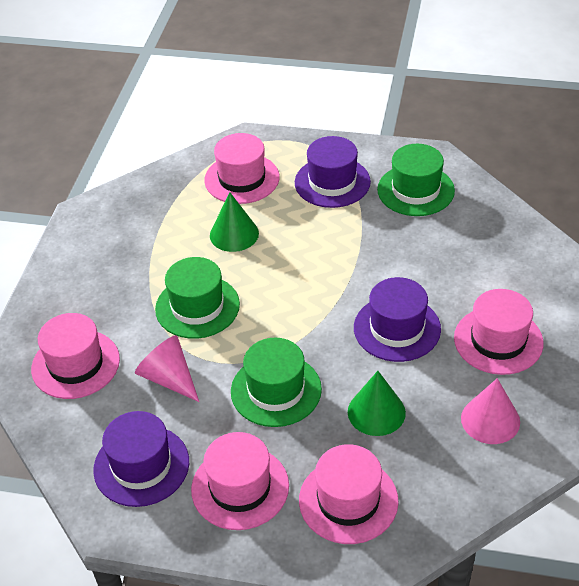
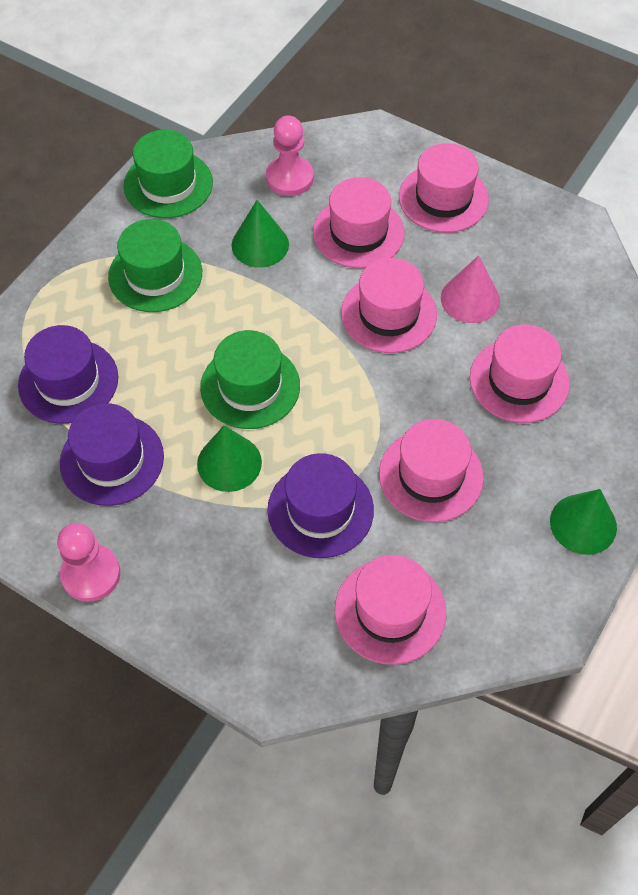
green cone: 2 -> 3
pink cone: 2 -> 1
pink hat: 5 -> 6
pink pawn: 0 -> 2

